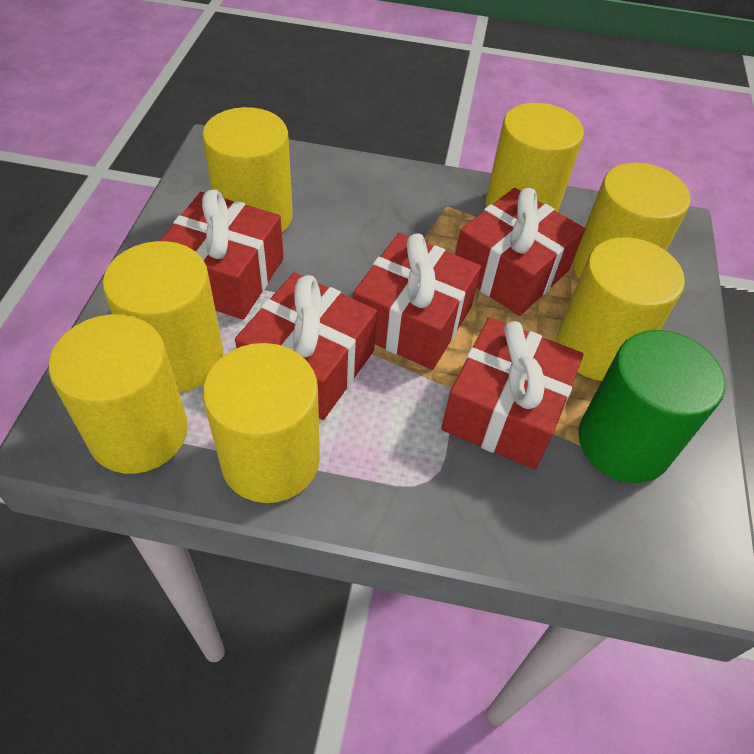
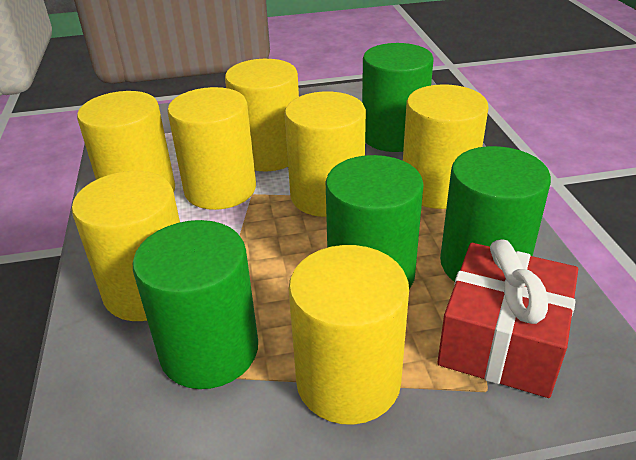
green cylinder: 1 -> 4
red gift: 5 -> 1

